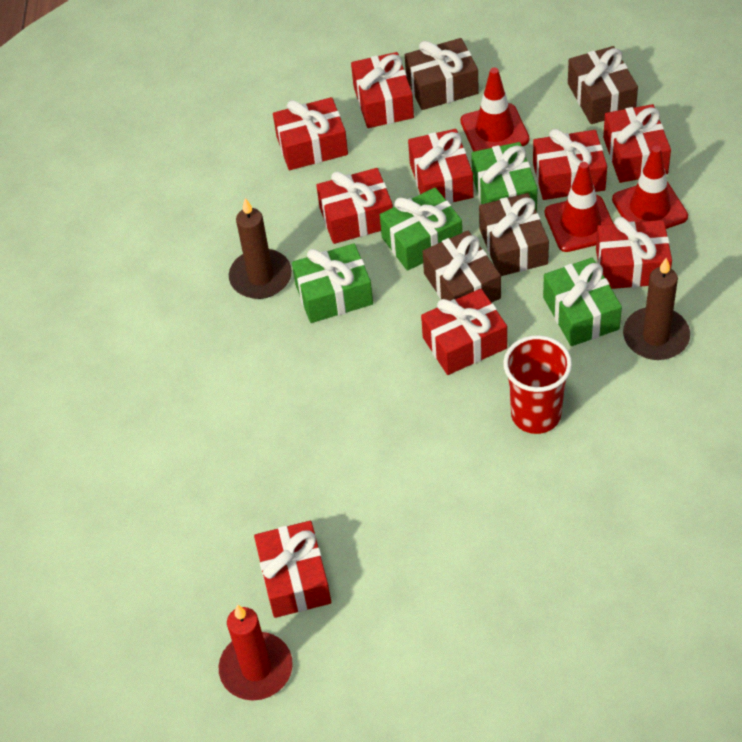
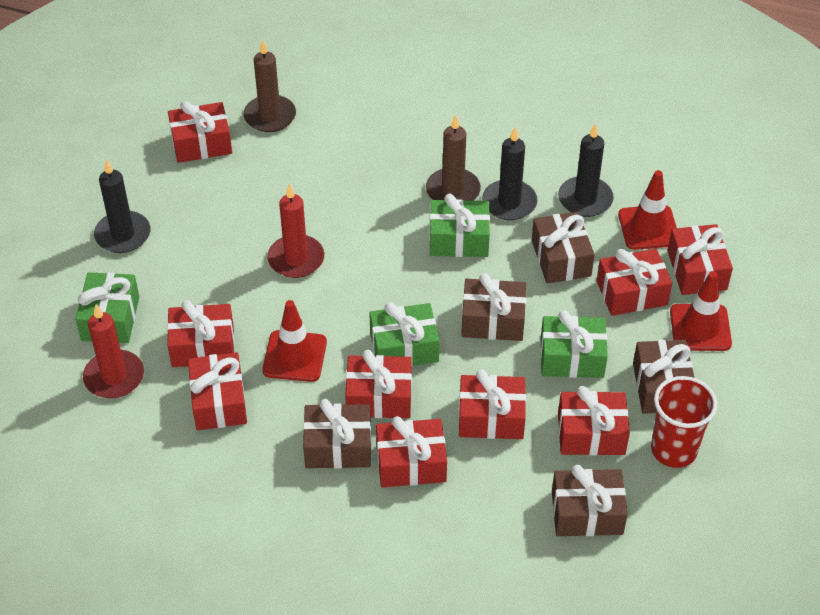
black candle: 0 -> 3
brown gift: 4 -> 5
red candle: 1 -> 2

